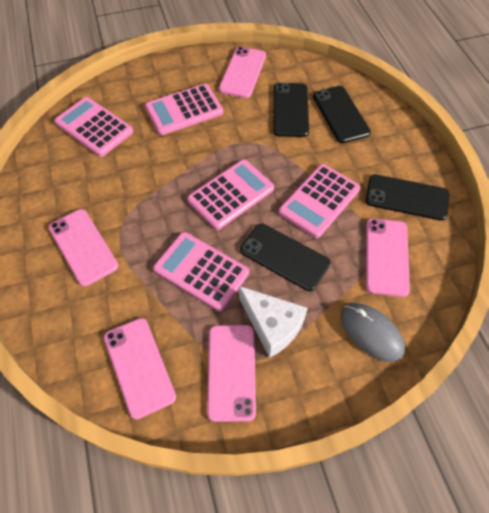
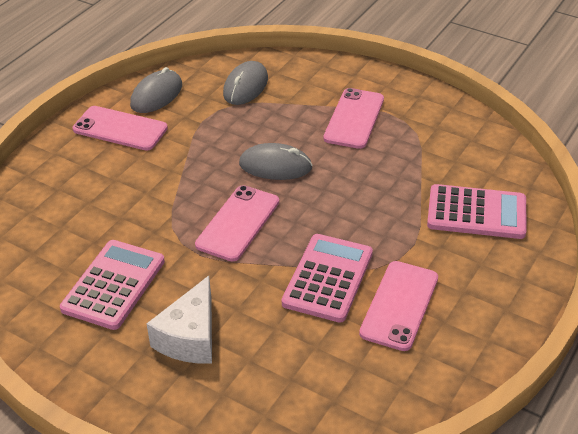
black phone: 4 -> 0
grey mouse: 1 -> 3
pink calculator: 5 -> 3
pink phone: 5 -> 4

